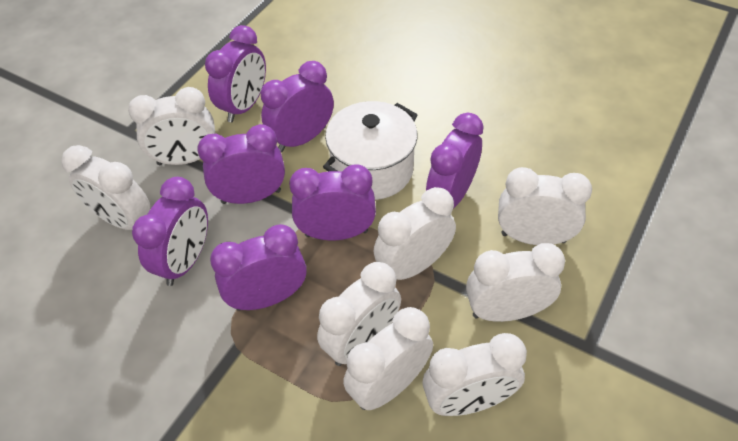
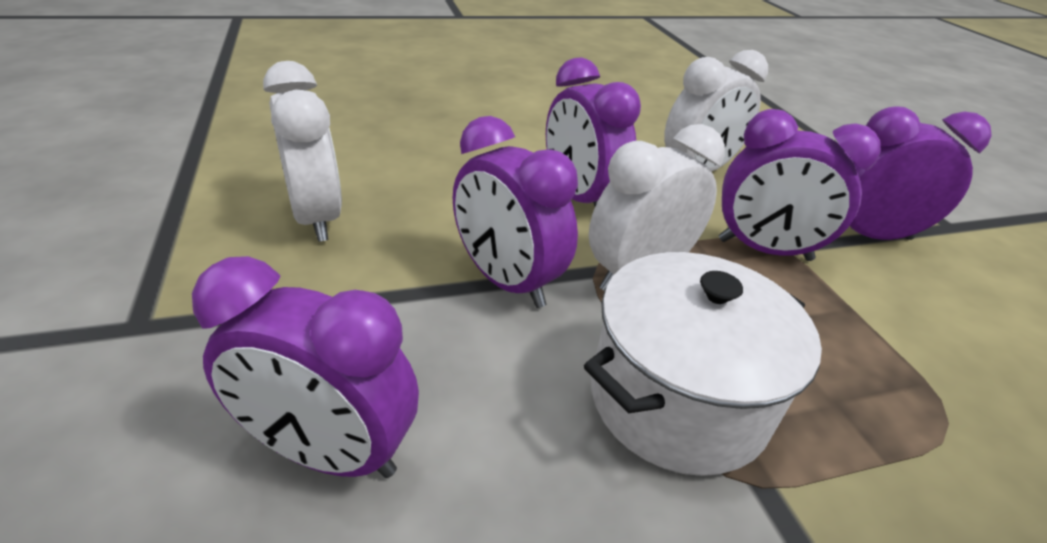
purple clock: 7 -> 5
white clock: 8 -> 3

